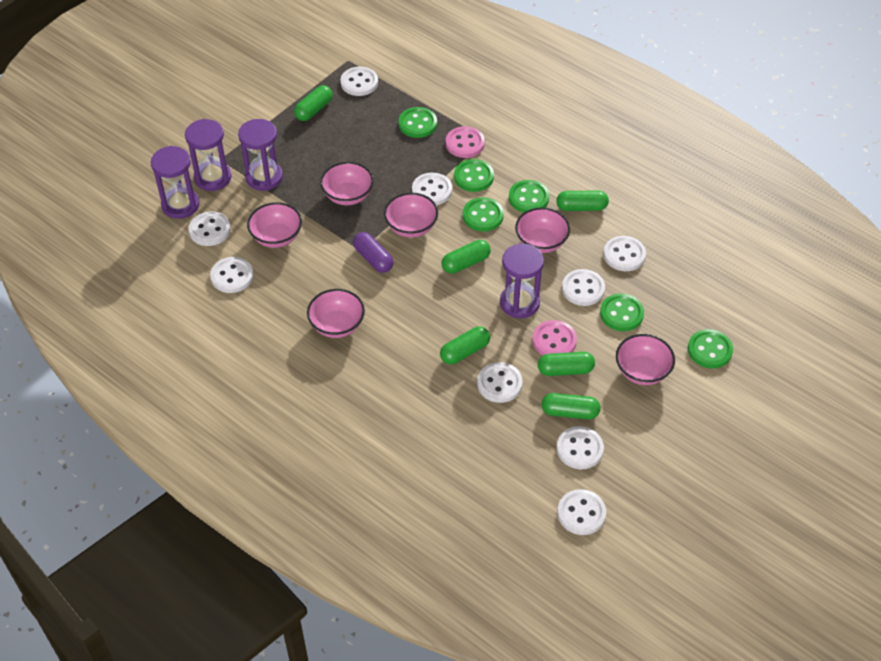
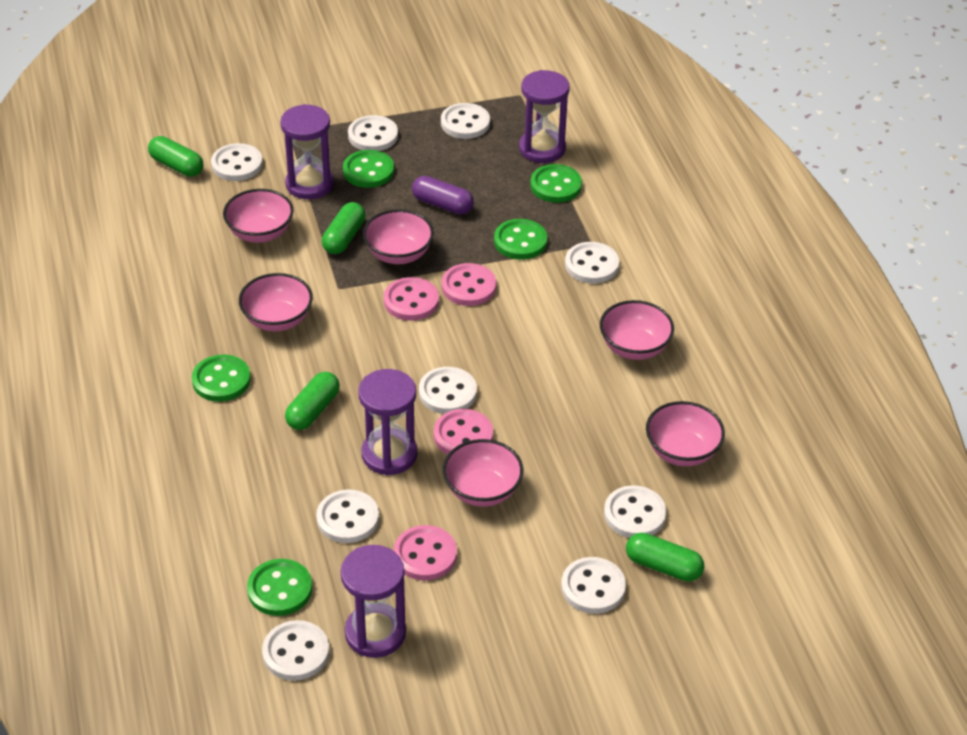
green button: 6 -> 5
green capsule: 6 -> 4
pink button: 2 -> 4

